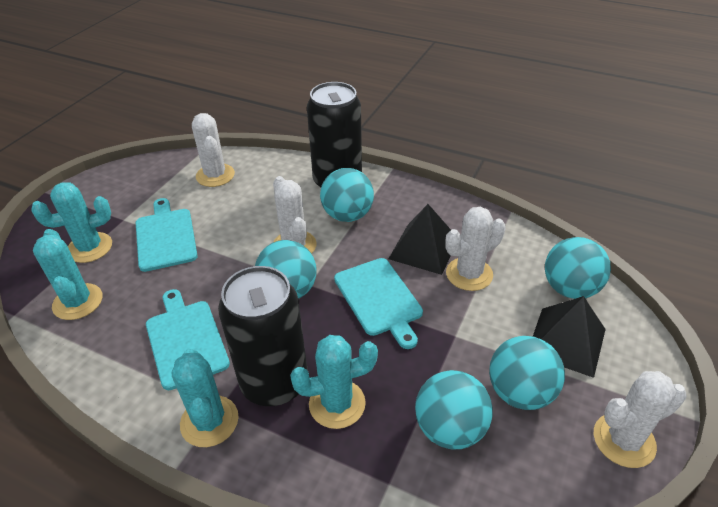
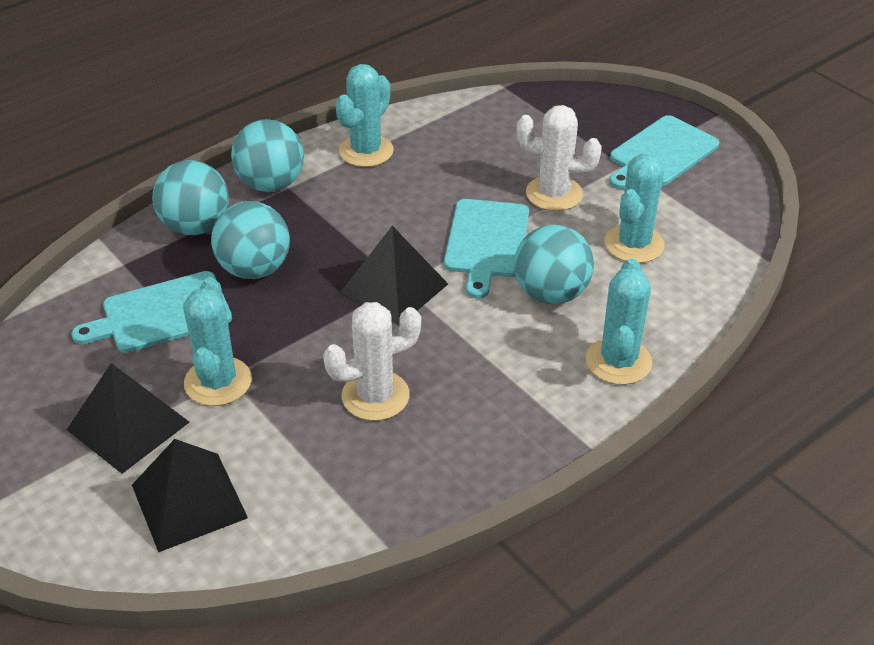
black can: 2 -> 0
black pyramid: 2 -> 3
turquoise ball: 5 -> 4
white cactus: 4 -> 2

